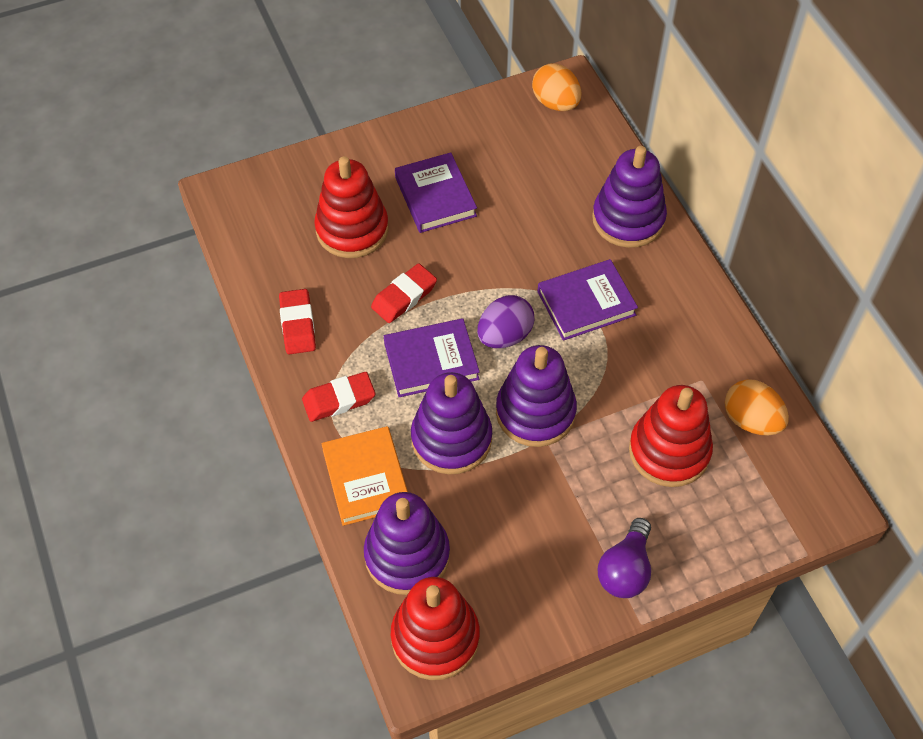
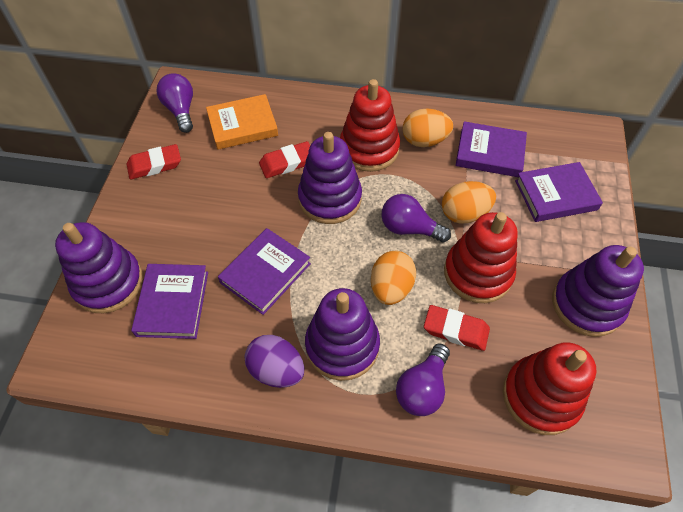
orange egg: 2 -> 3
purple book: 3 -> 4
purple light bulb: 1 -> 3

